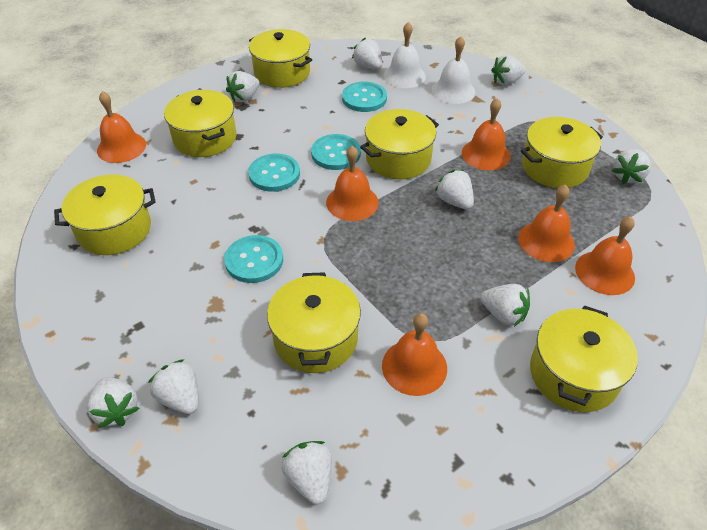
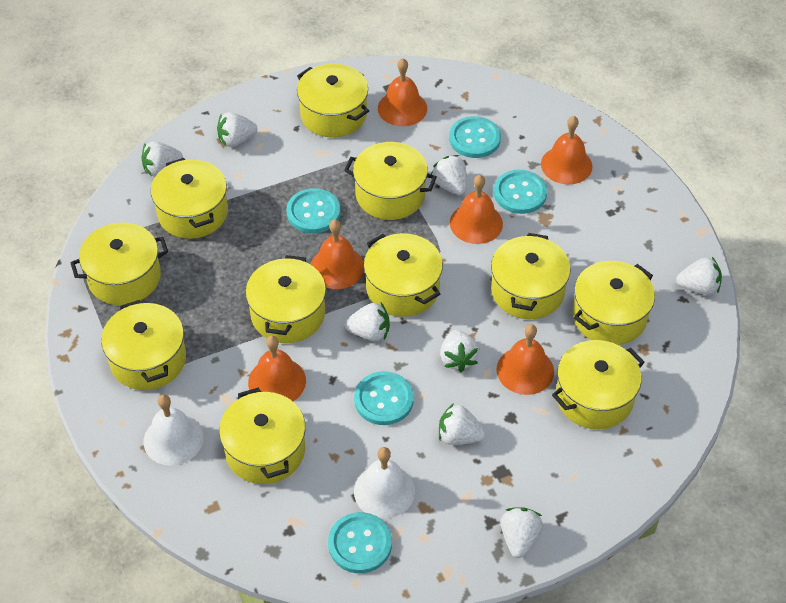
turquoise button: 4 -> 5
white strawberry: 9 -> 8
yellow pot: 7 -> 11

